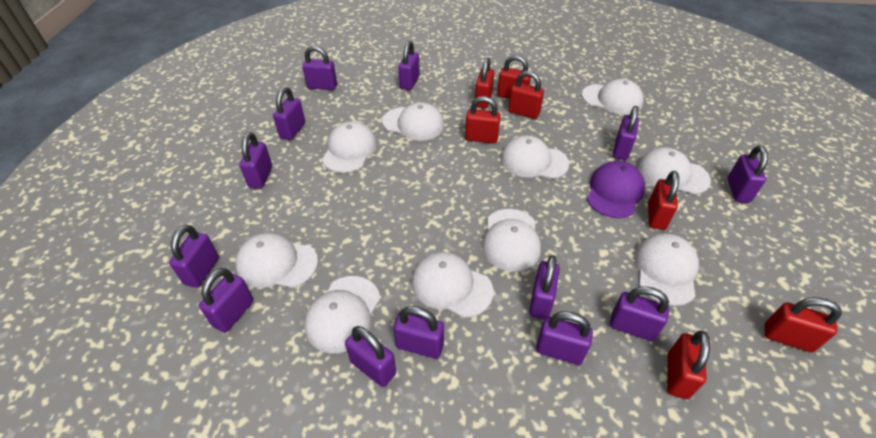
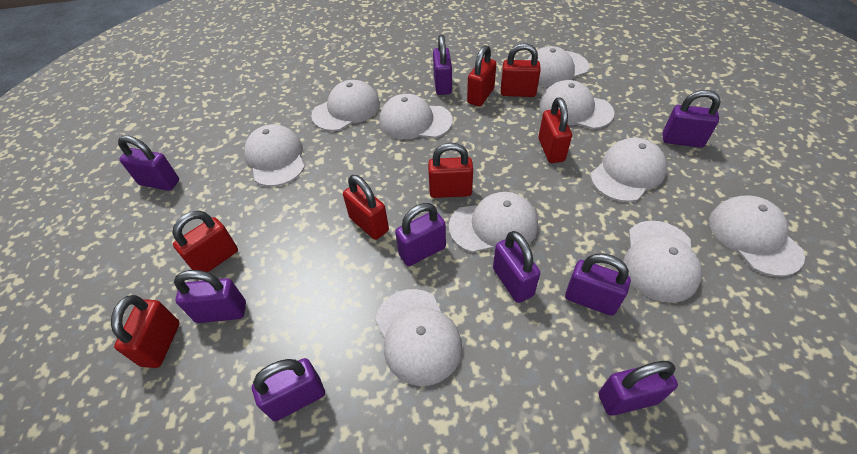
purple cap: 1 -> 0
purple padlock: 13 -> 9

